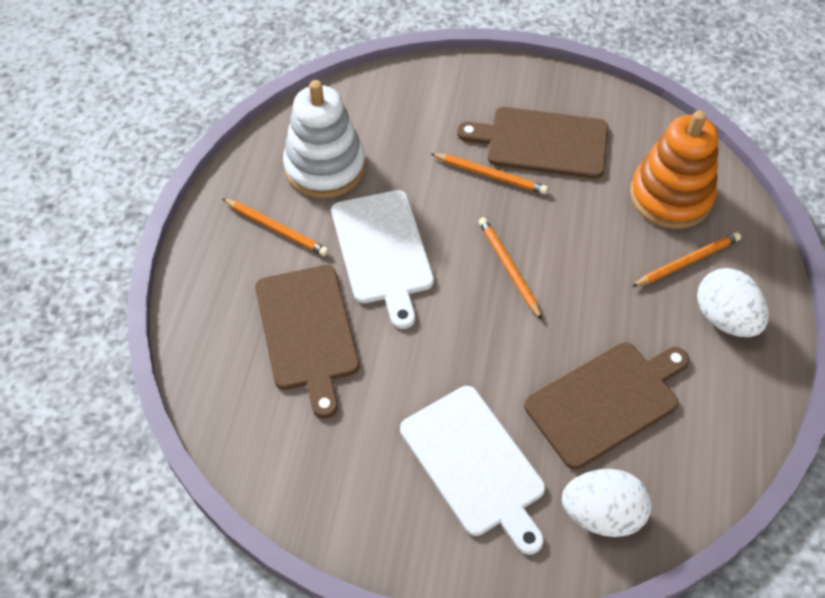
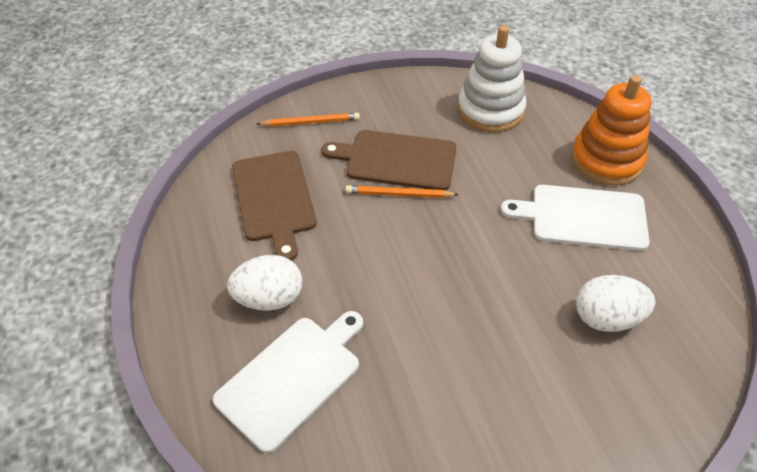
brown cutting board: 3 -> 2
orange pencil: 4 -> 2

